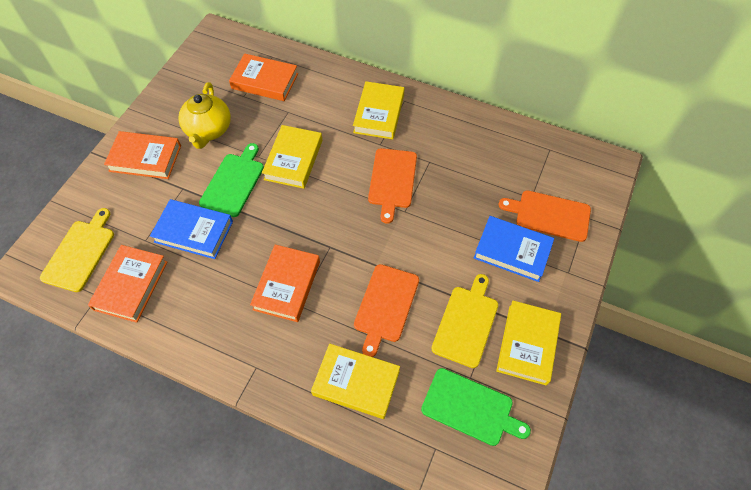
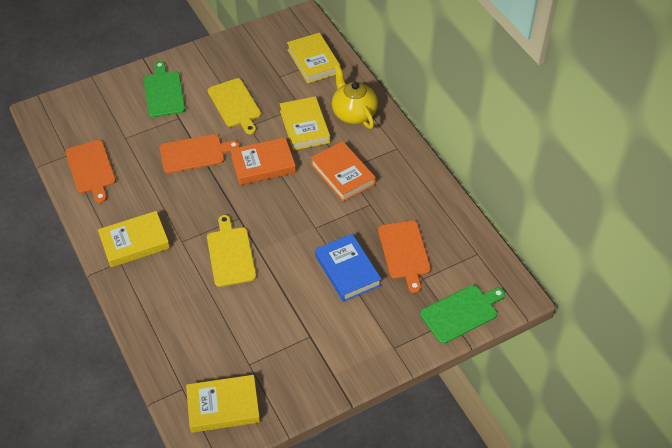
blue book: 2 -> 1
orange book: 4 -> 2

